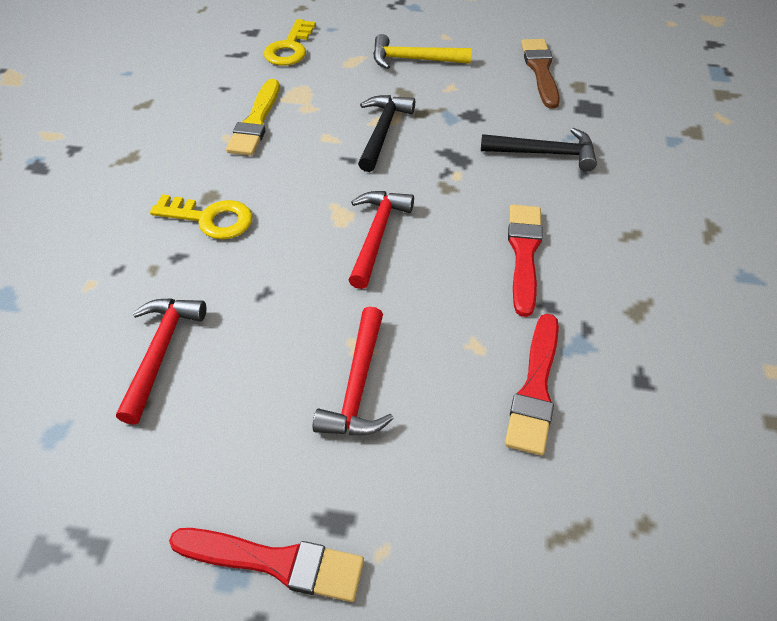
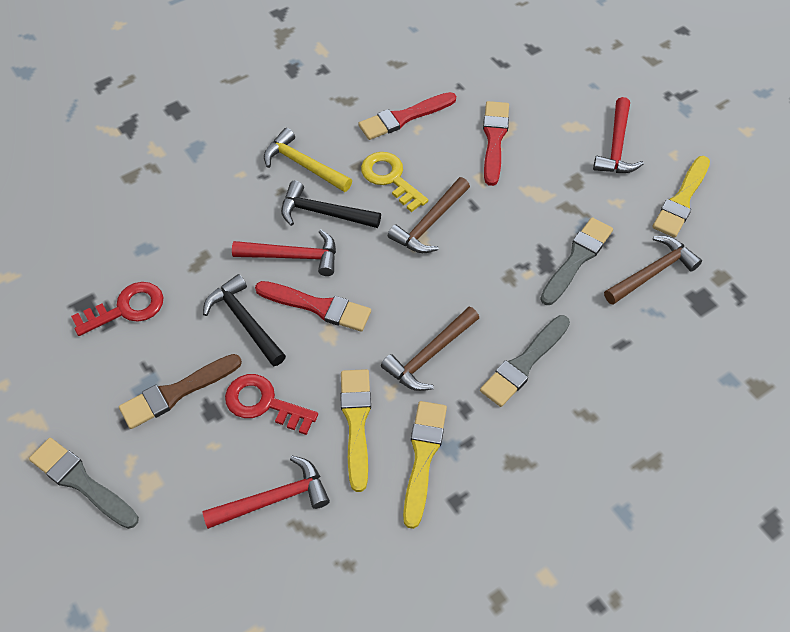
brown hammer: 0 -> 3
grey brush: 0 -> 3
red key: 0 -> 2
yellow brush: 1 -> 3
yellow key: 2 -> 1

